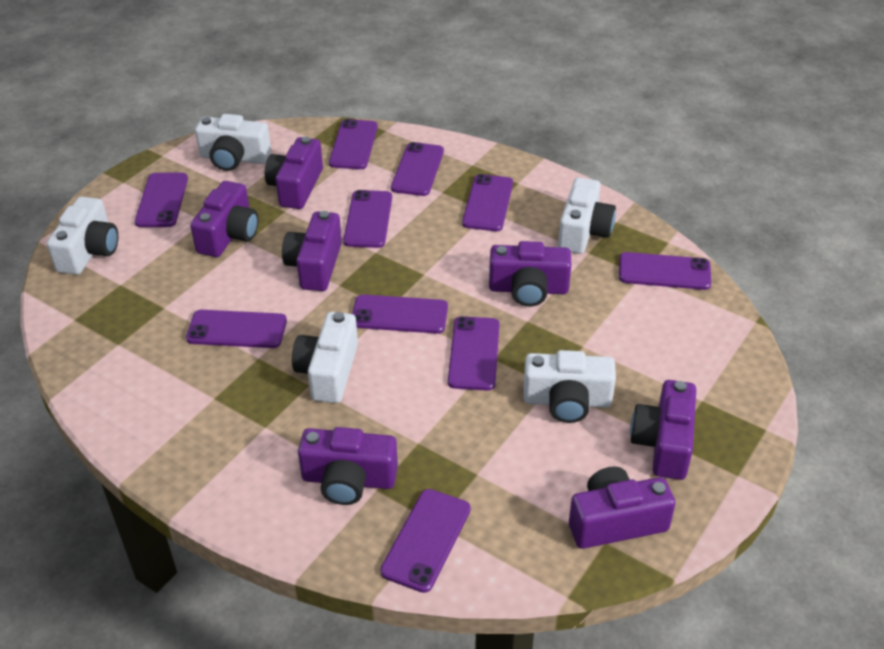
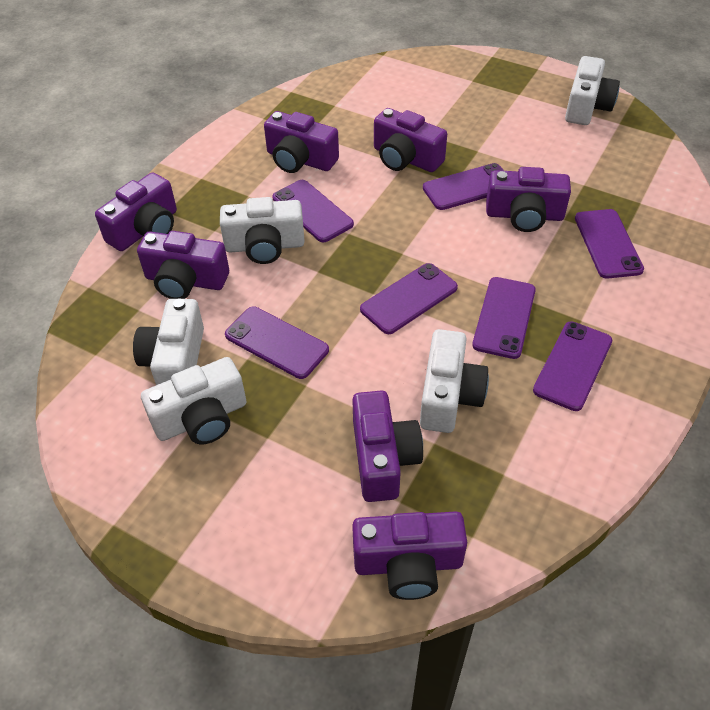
purple phone: 10 -> 7

